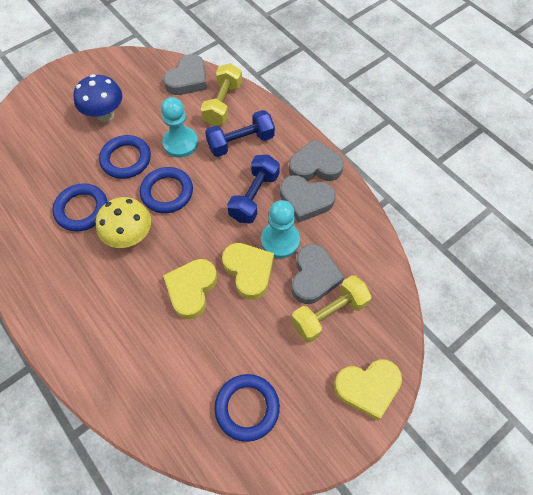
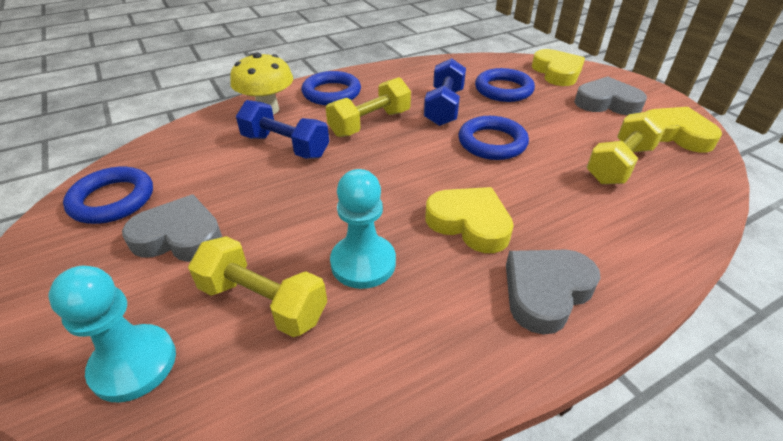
blue mushroom: 1 -> 0
grey heart: 4 -> 3
yellow dumbbell: 2 -> 3

